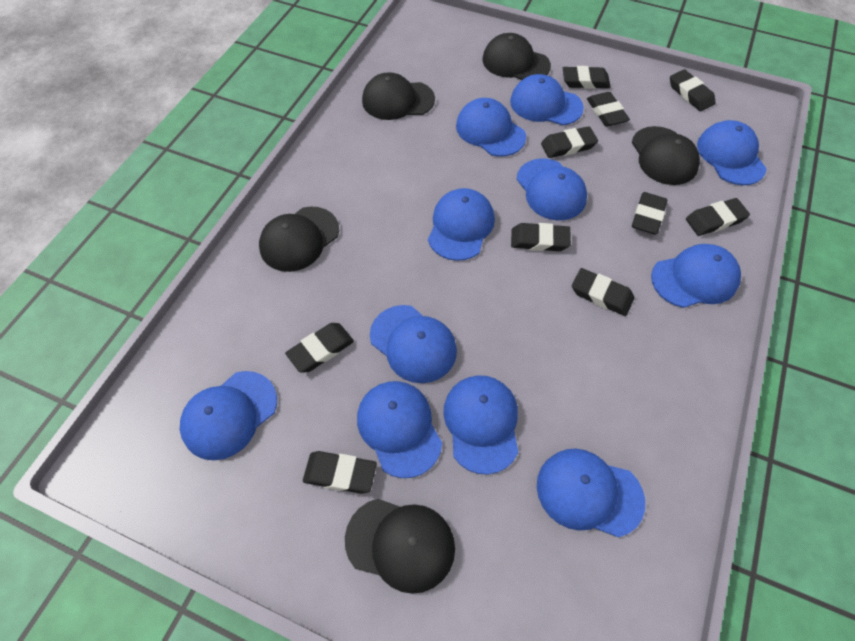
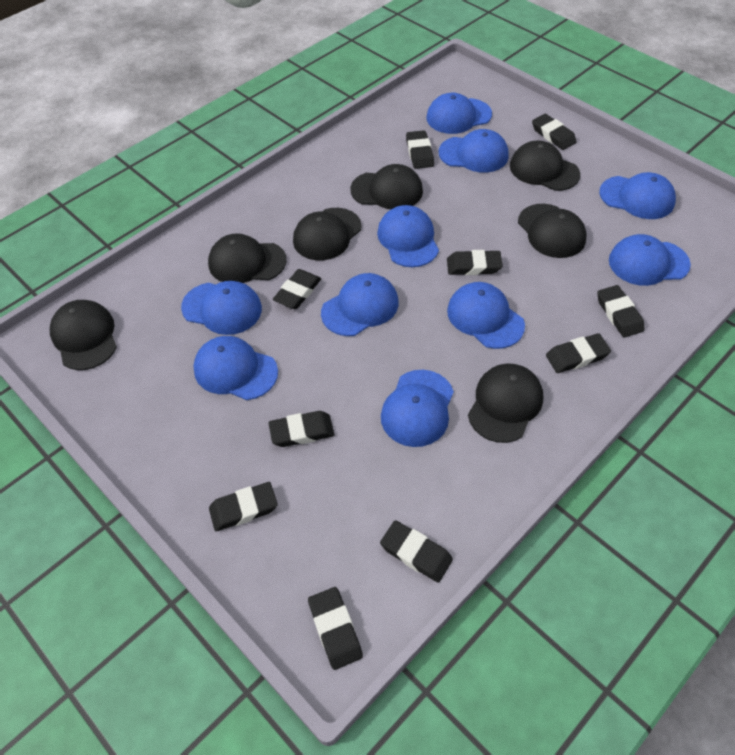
black cap: 5 -> 7
blue cap: 11 -> 10

